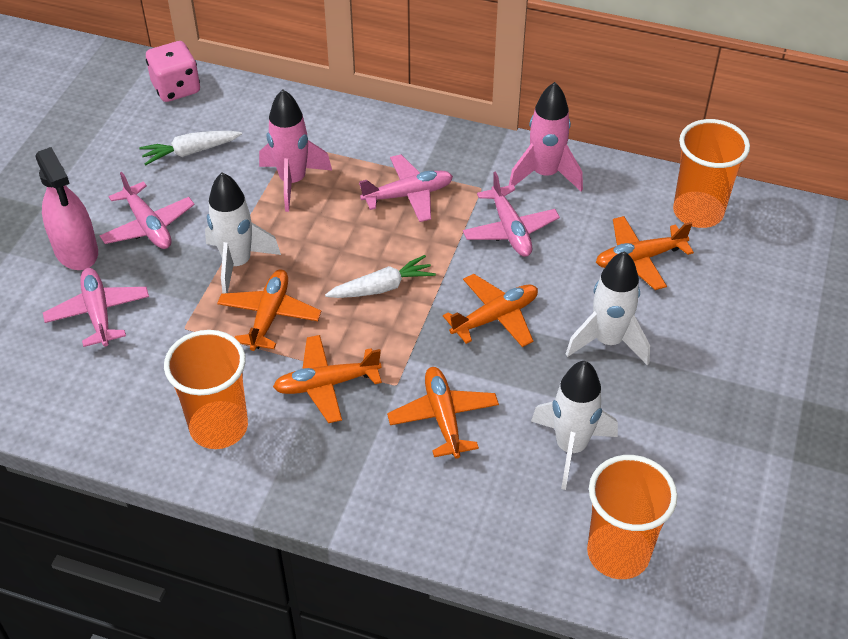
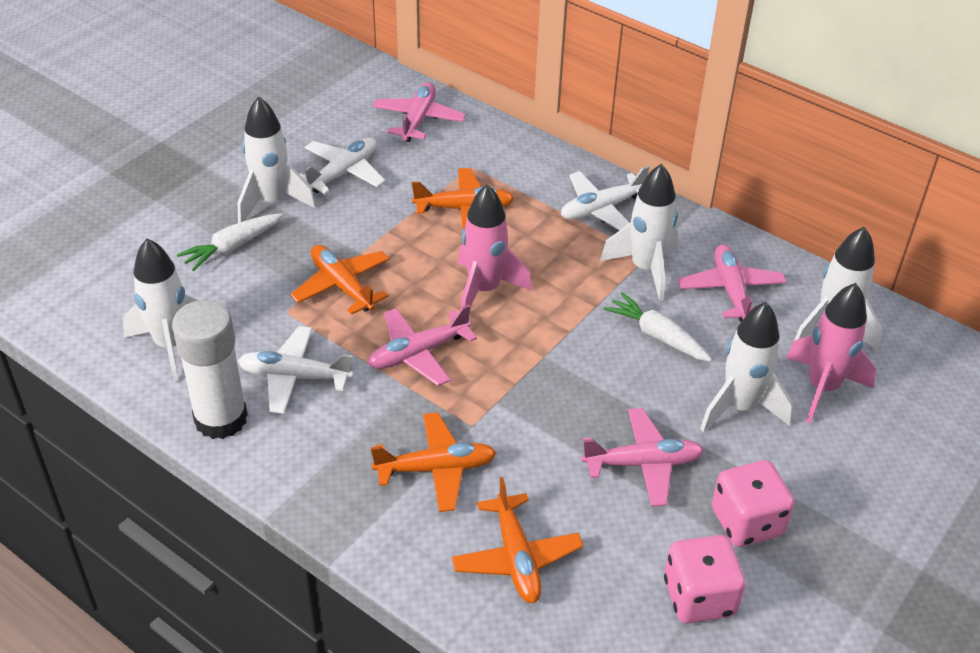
orange cup: 3 -> 0
orange plane: 5 -> 4
pink dice: 1 -> 2
pink spray bottle: 1 -> 0
white glue stick: 0 -> 1
white plane: 0 -> 3
white rocket: 3 -> 5

